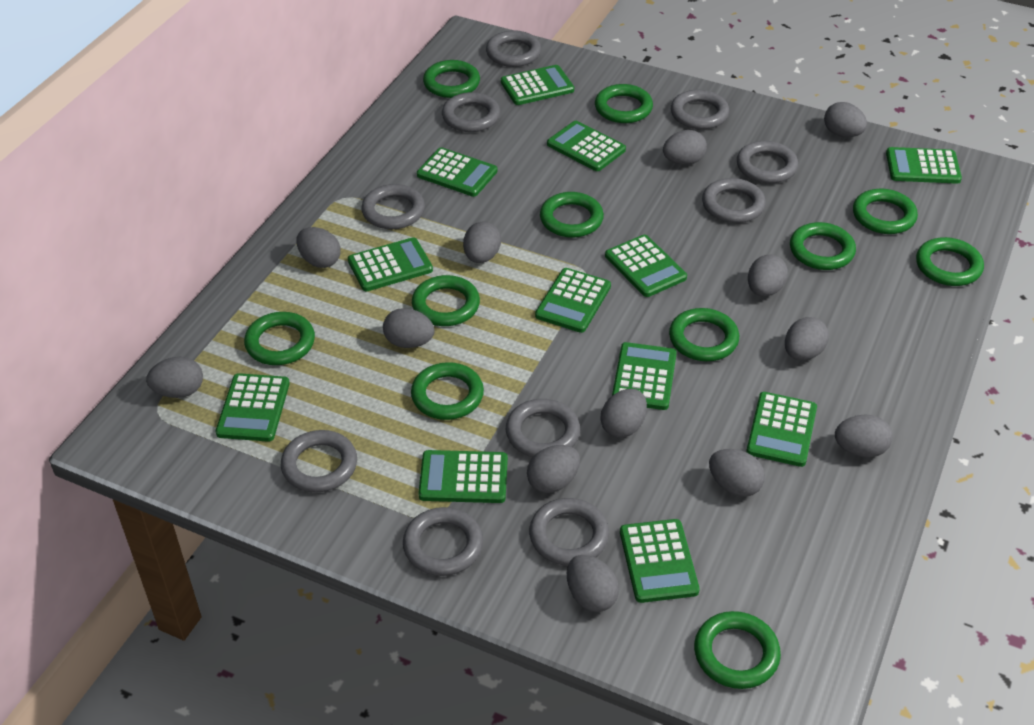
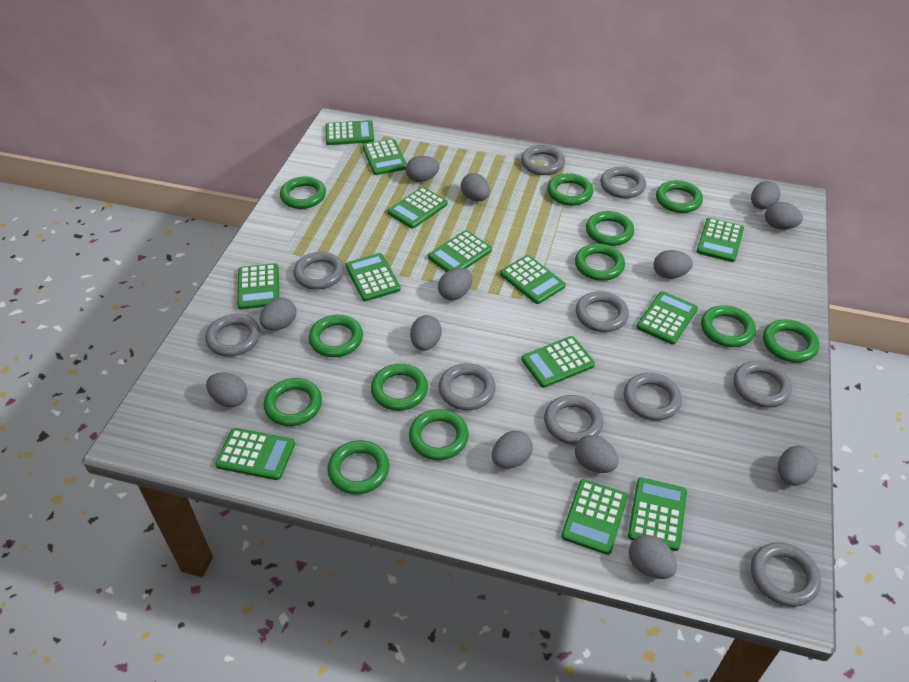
green calculator: 12 -> 13
green ring: 11 -> 12

